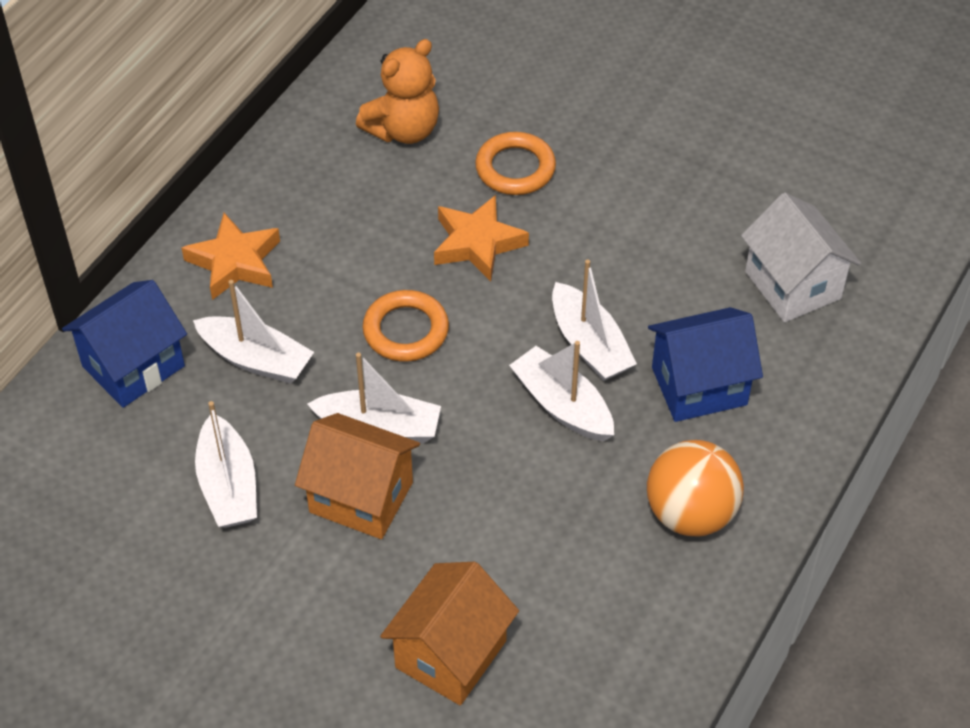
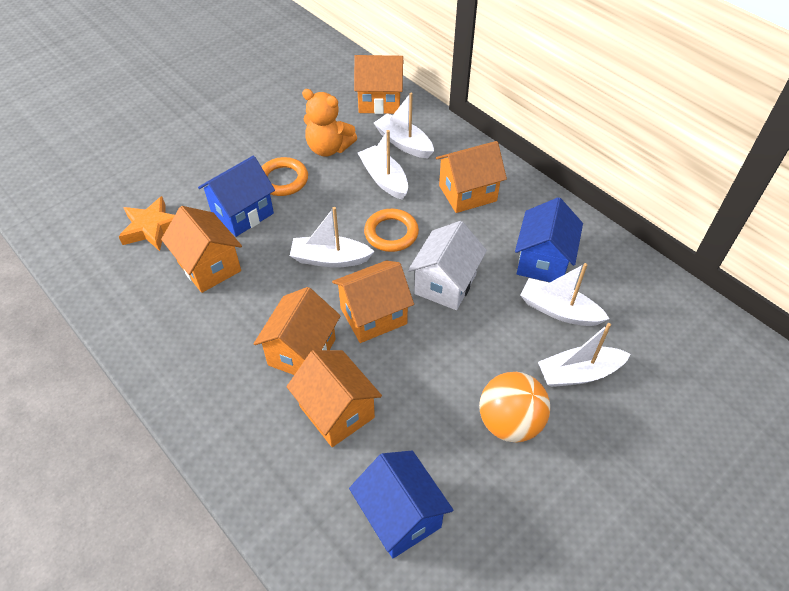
blue house: 2 -> 3
orange house: 2 -> 6
orange star: 2 -> 1

